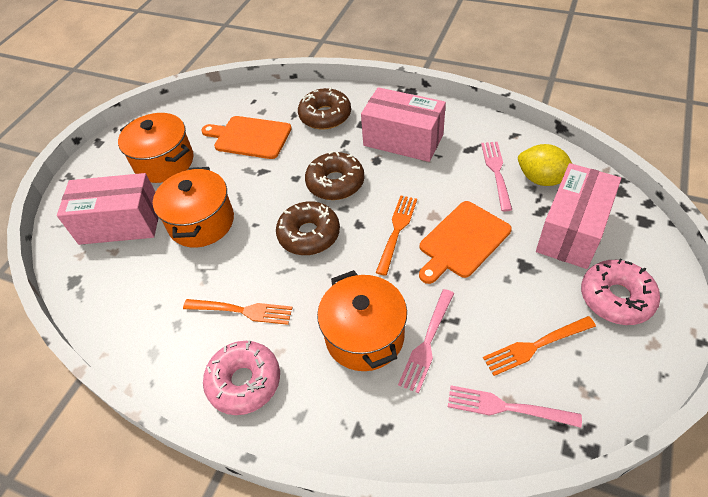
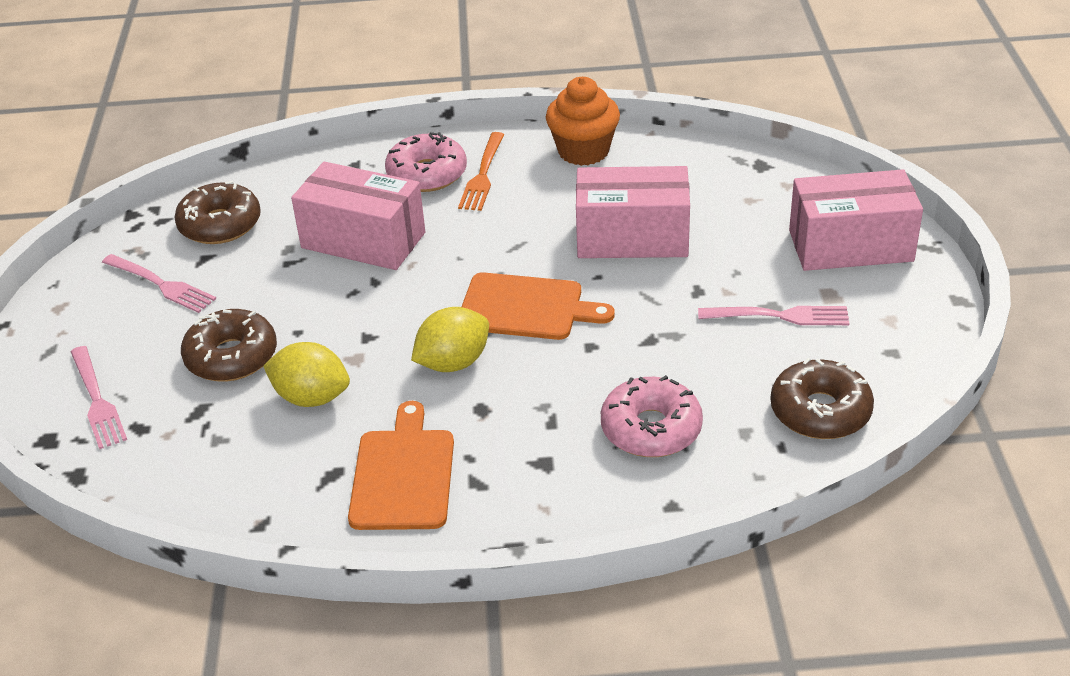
orange cupcake: 0 -> 1
orange fork: 3 -> 1
orange pot: 3 -> 0
yellow lemon: 1 -> 2

